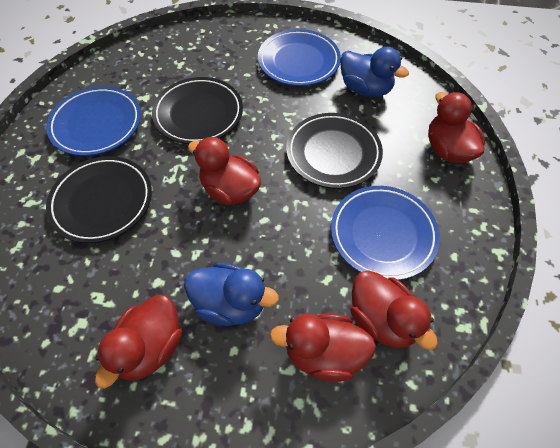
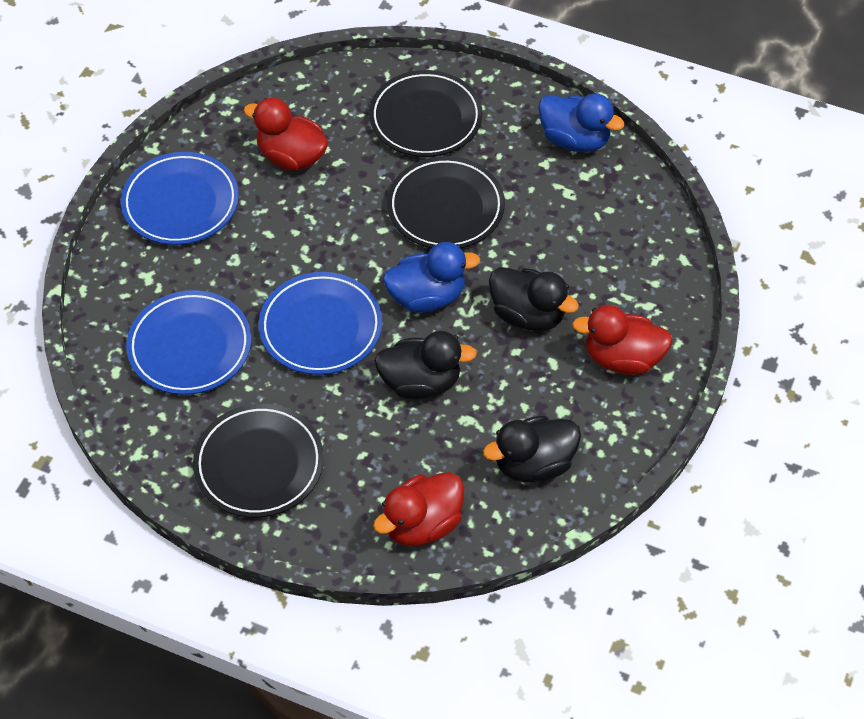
black duck: 0 -> 3
red duck: 5 -> 3

